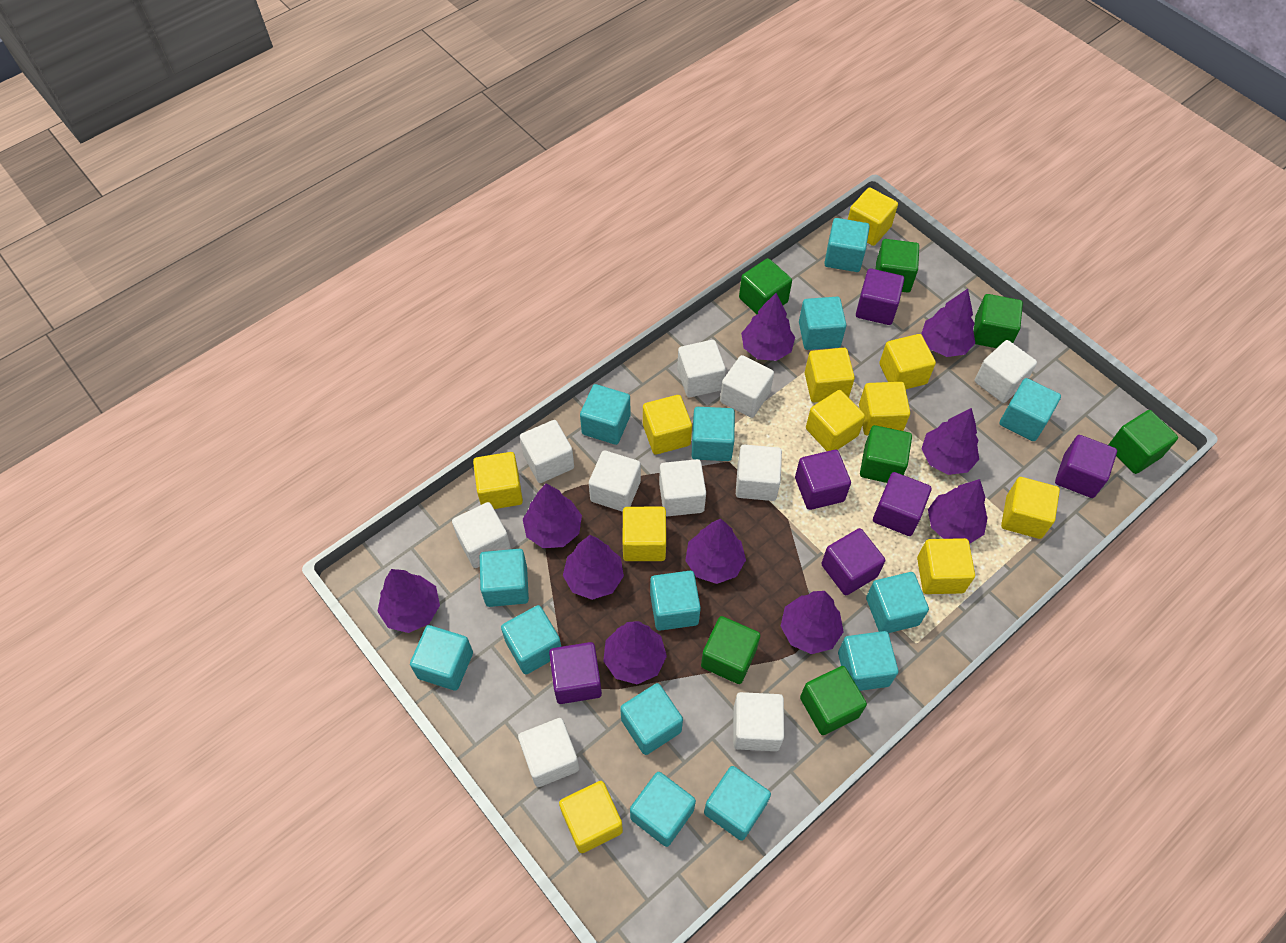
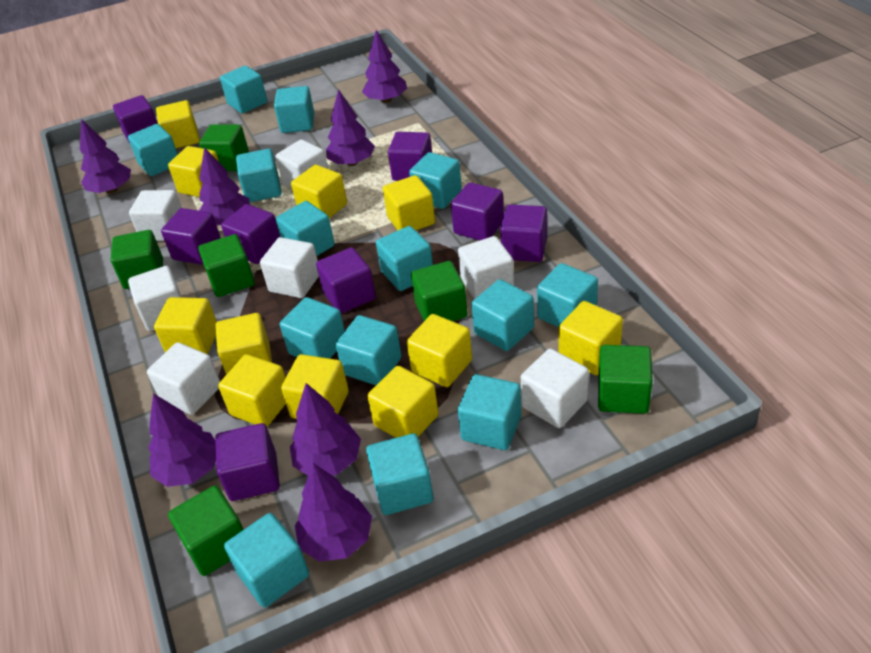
green cube: 7 -> 6
purple cube: 6 -> 8
purple tree: 10 -> 7
white cube: 10 -> 7

